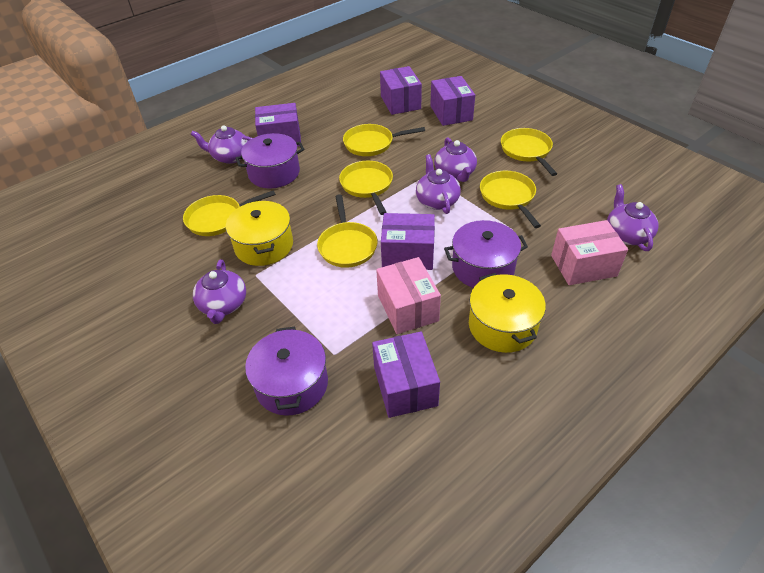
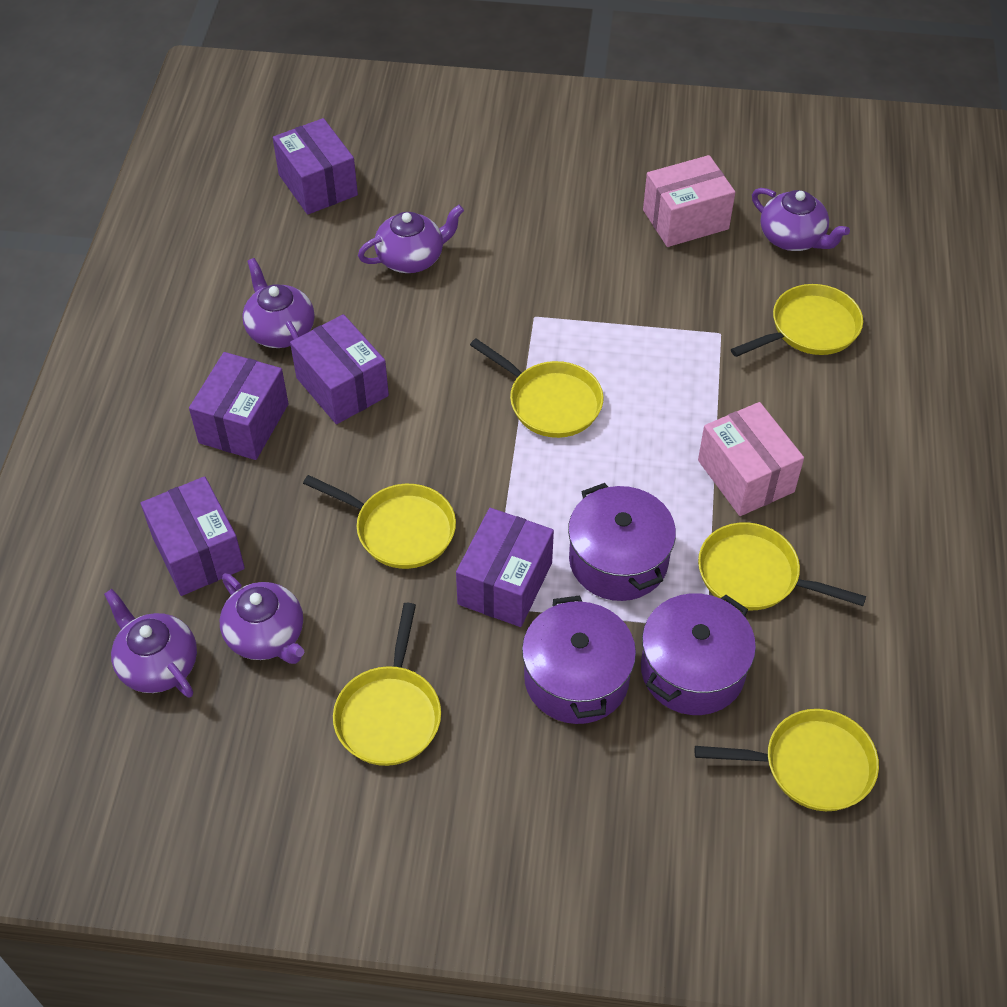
yellow pot: 2 -> 0

